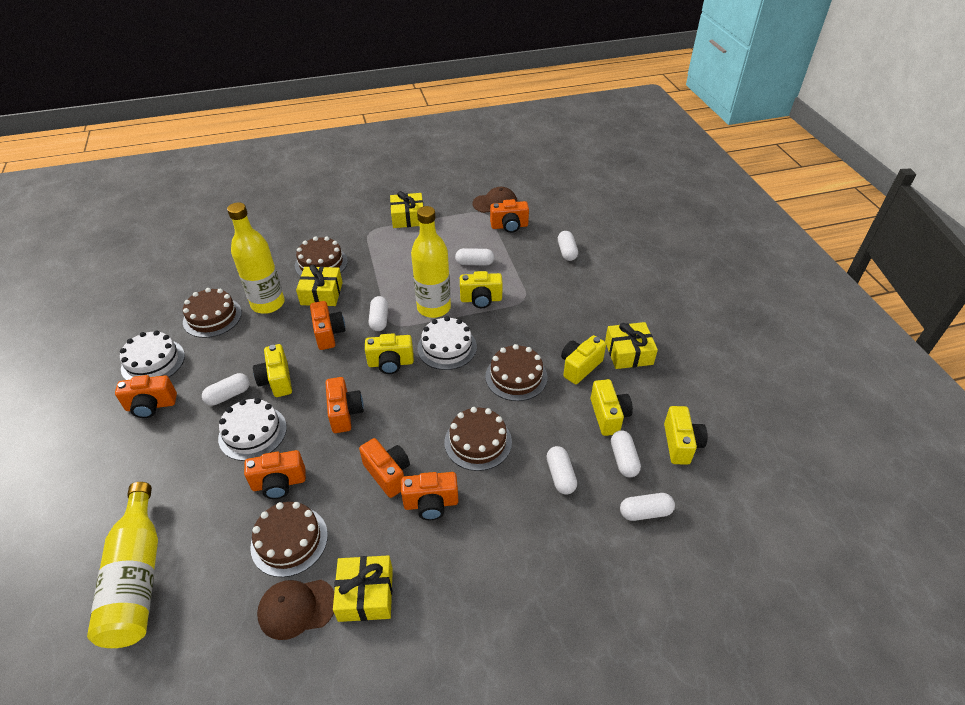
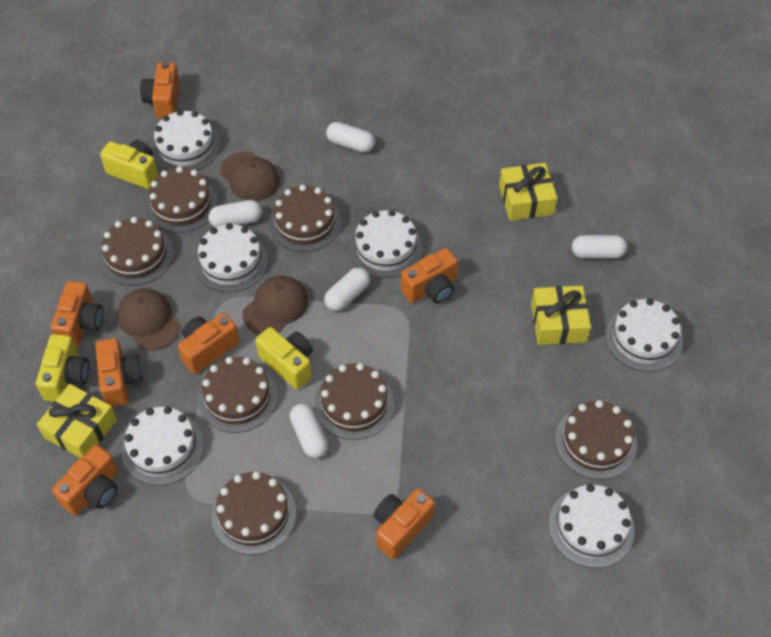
brown cake: 5 -> 7
brown cap: 2 -> 3
white cake: 3 -> 6
white capsule: 7 -> 5
yellow bottle: 3 -> 0
yellow camera: 6 -> 3
yellow gift: 4 -> 3

